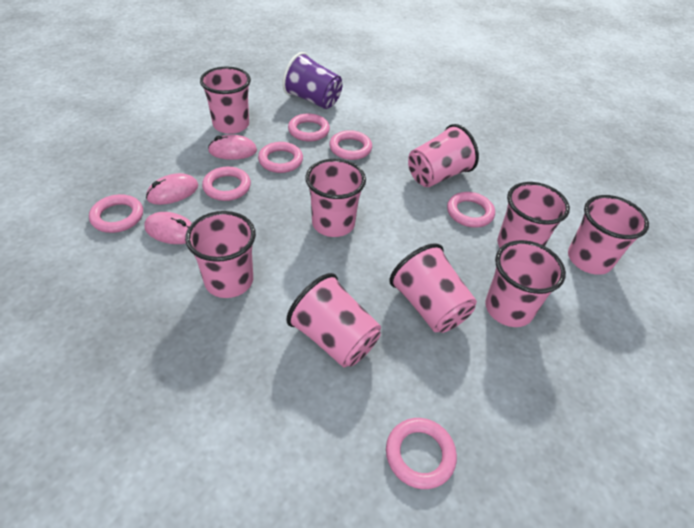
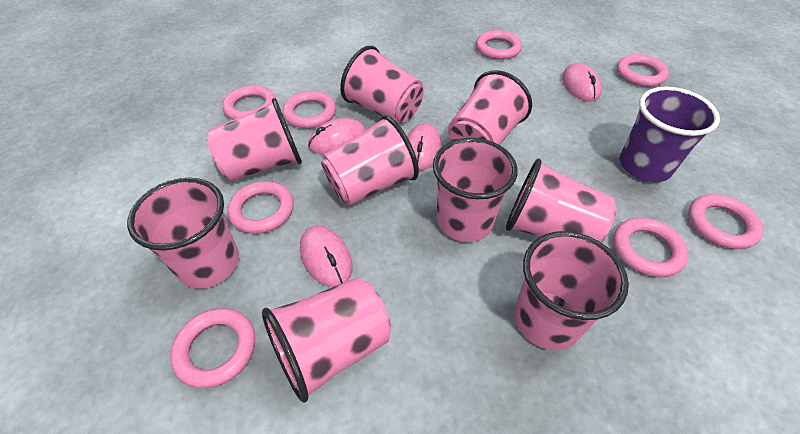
pink mouse: 3 -> 4
pink ring: 7 -> 8

